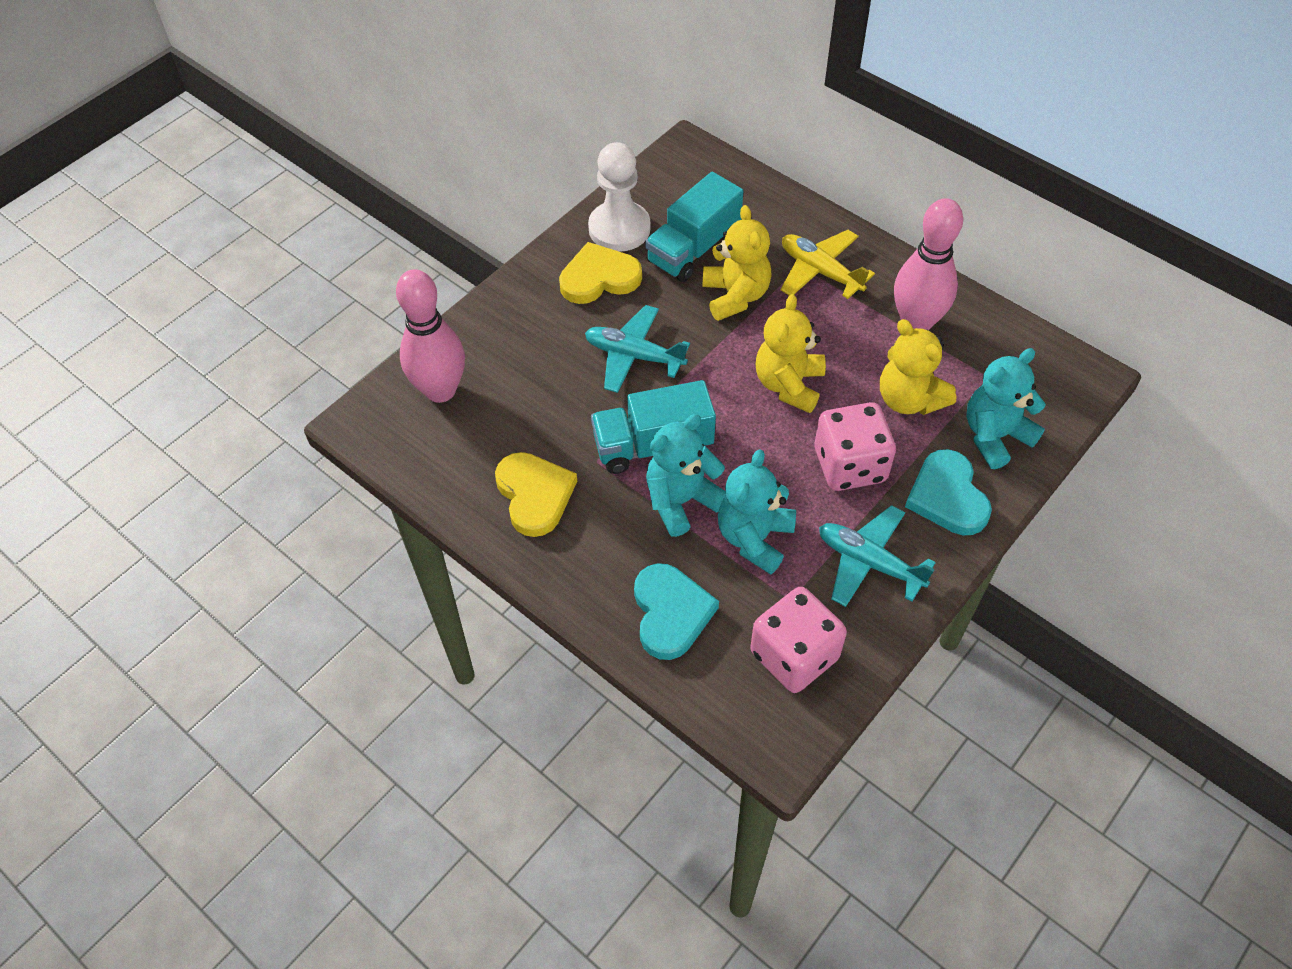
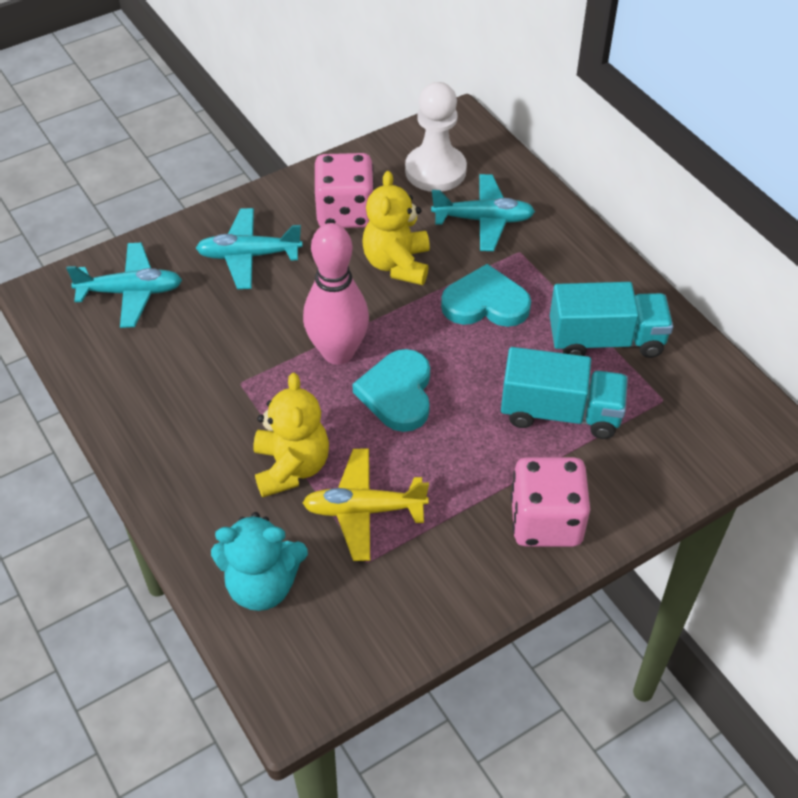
pink bowling pin: 2 -> 1
turquoise plane: 2 -> 3
turquoise teddy bear: 3 -> 1
yellow heart: 2 -> 0
yellow teddy bear: 3 -> 2

